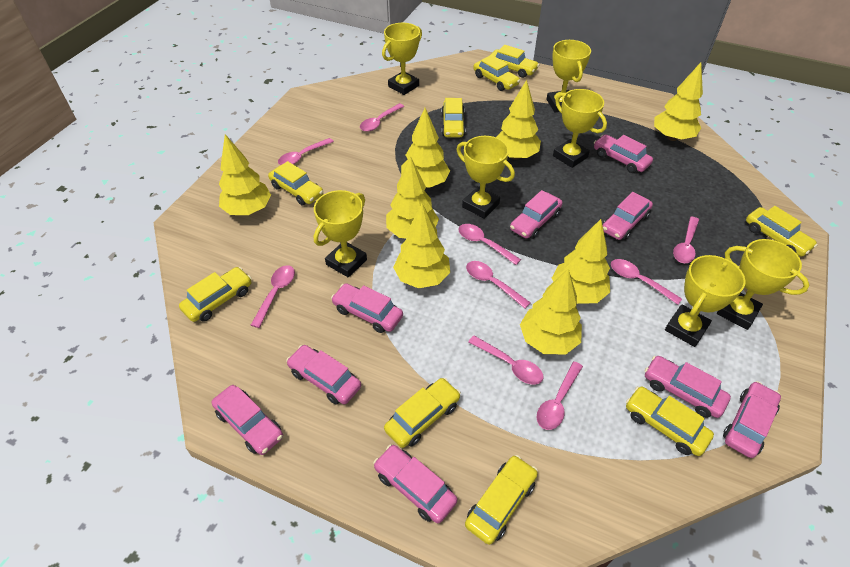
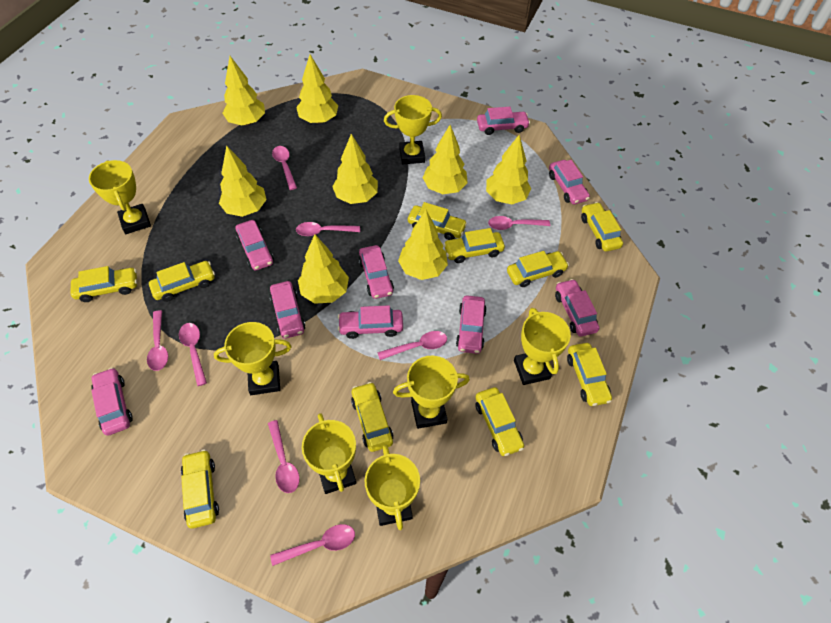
pink spoon: 9 -> 8
yellow car: 9 -> 10

